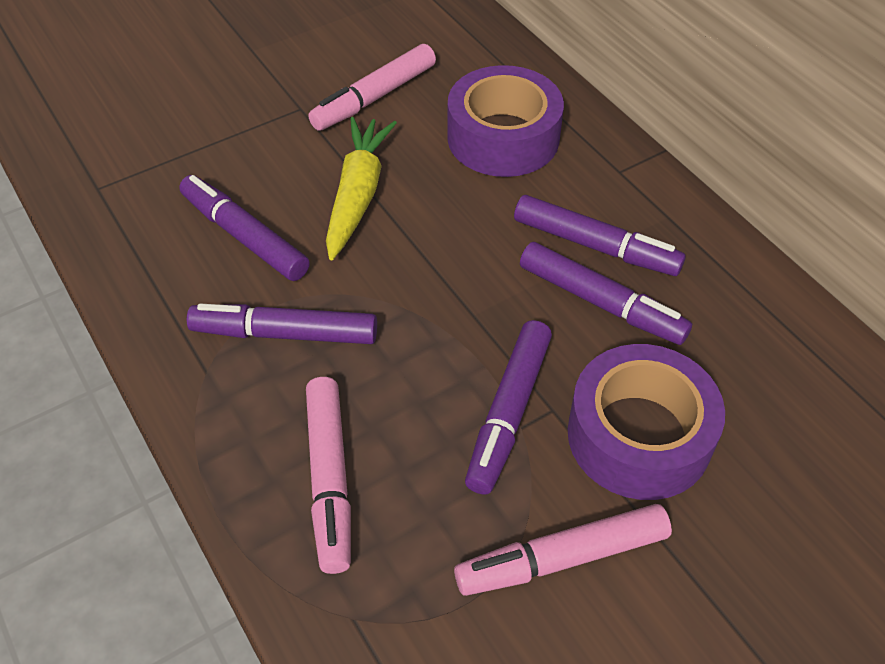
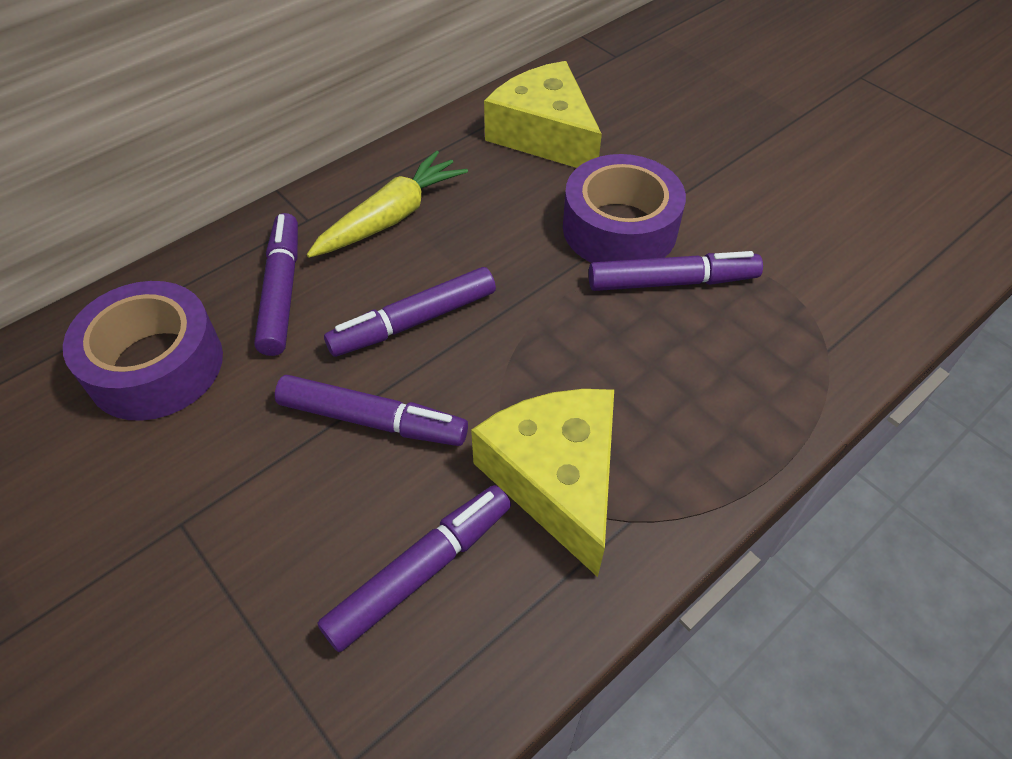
pink marker: 3 -> 0
yellow cheese: 0 -> 2

